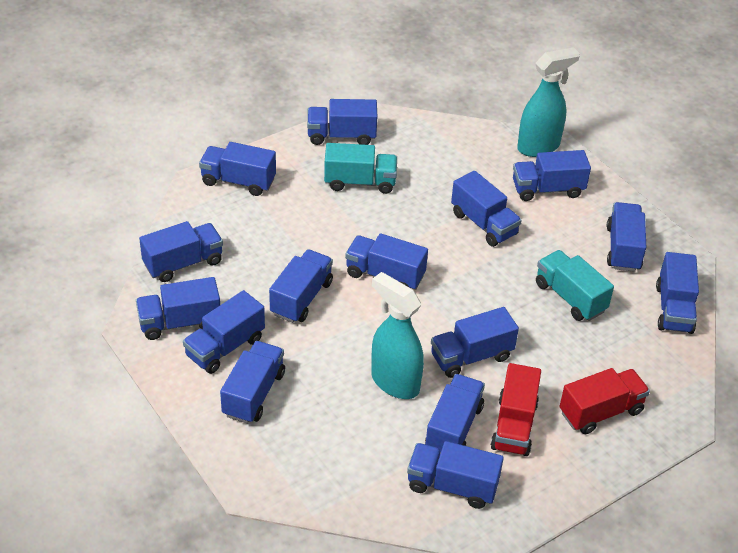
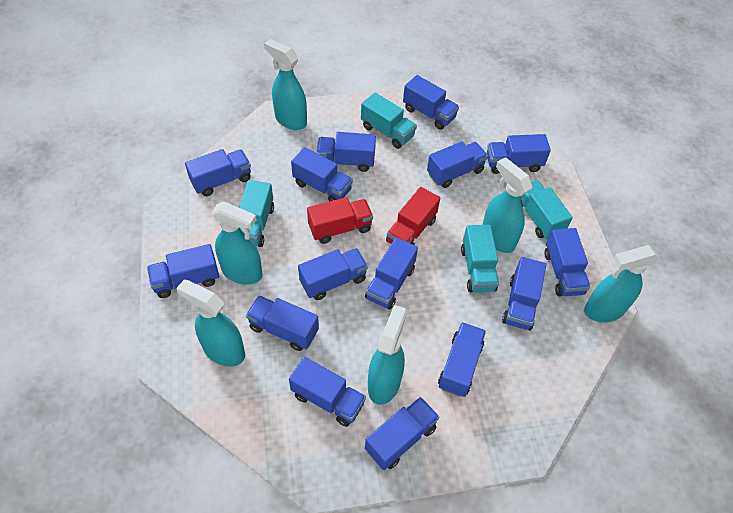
turquoise spray bottle: 2 -> 6
turquoise truck: 2 -> 4

